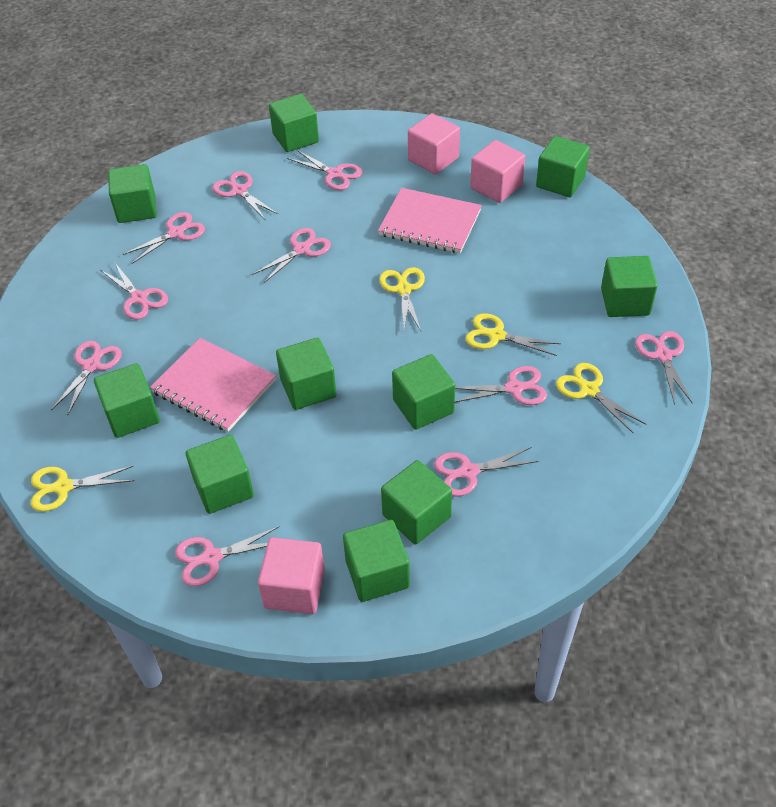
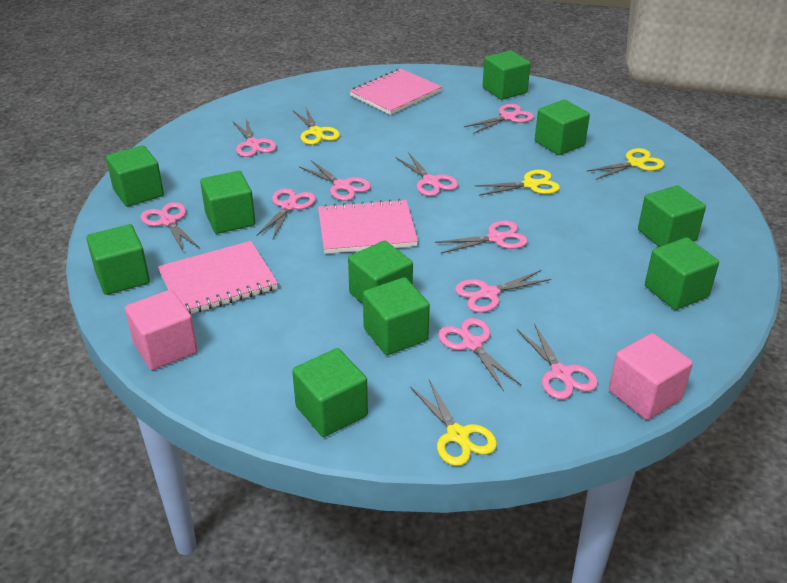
pink cube: 3 -> 2
pink notebook: 2 -> 3

